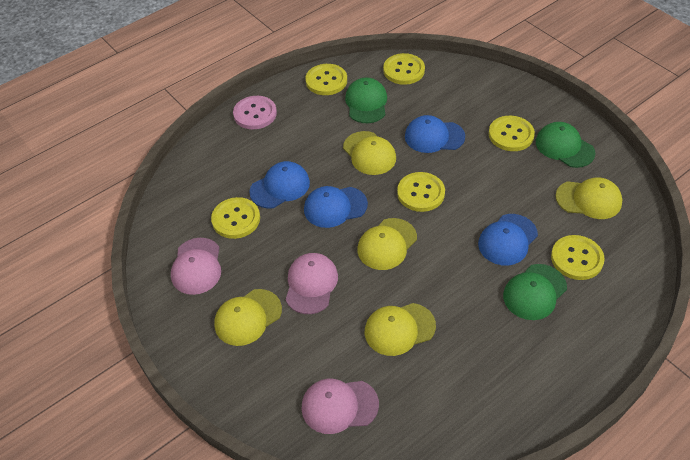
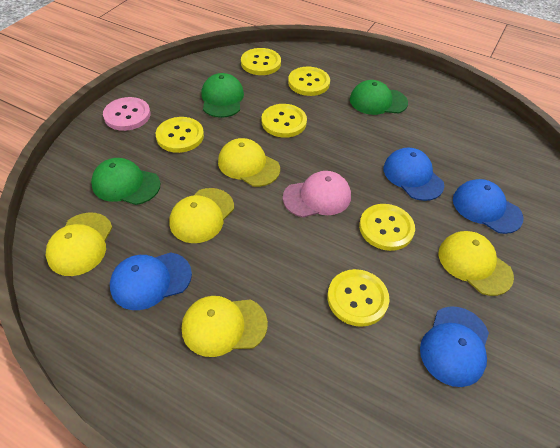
pink cap: 3 -> 1

